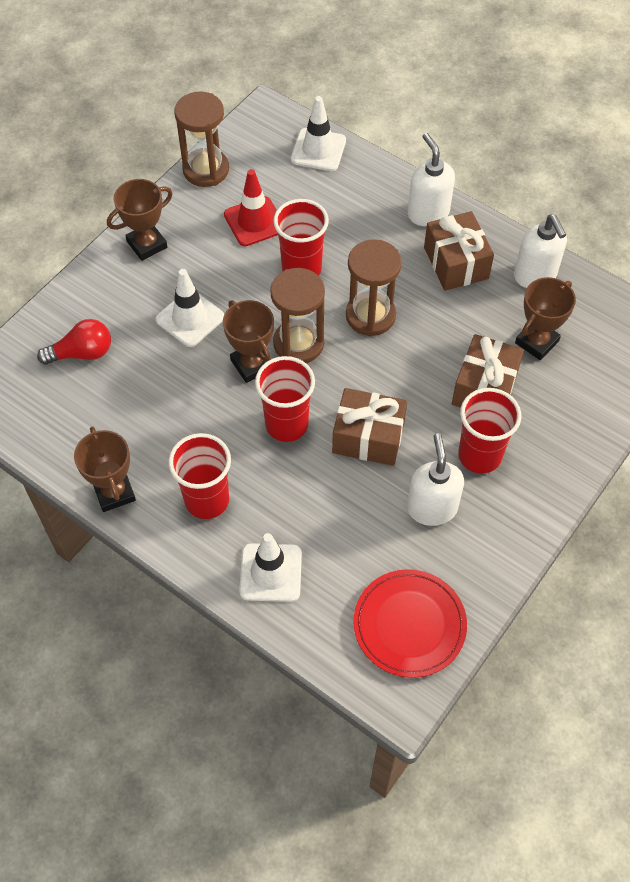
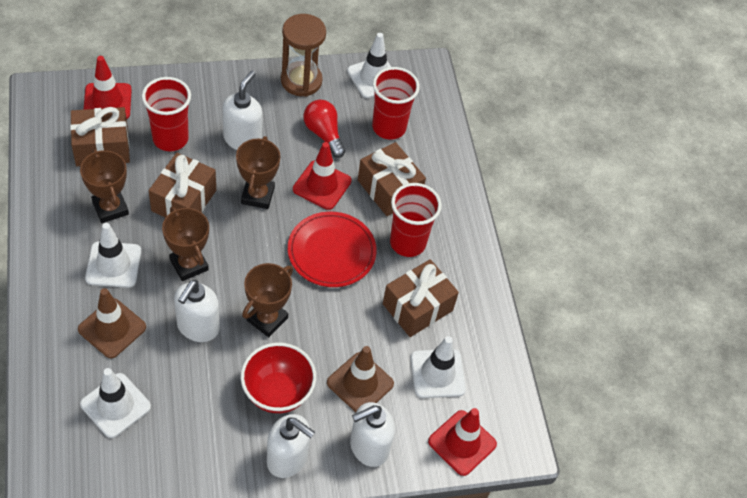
brown gift: 3 -> 4
brown hourglass: 3 -> 1
brown traffic cone: 0 -> 2
red bowl: 0 -> 1
red cup: 4 -> 3
red traffic cone: 1 -> 3
white soap dispenser: 3 -> 4
white traffic cone: 3 -> 4

